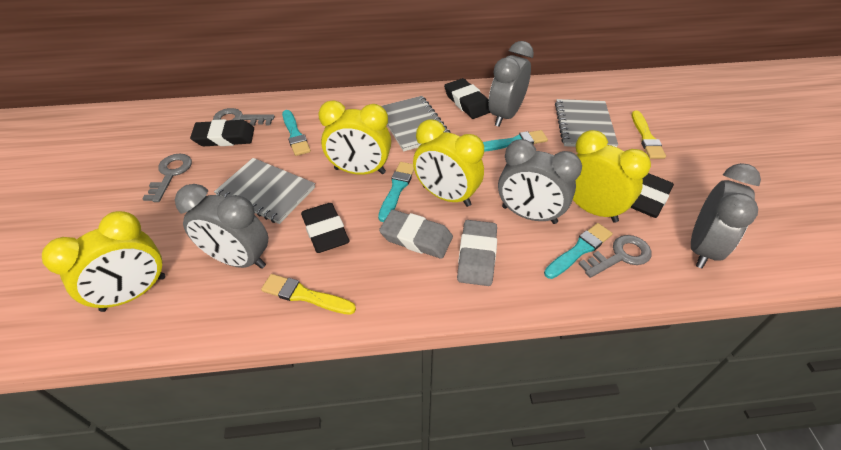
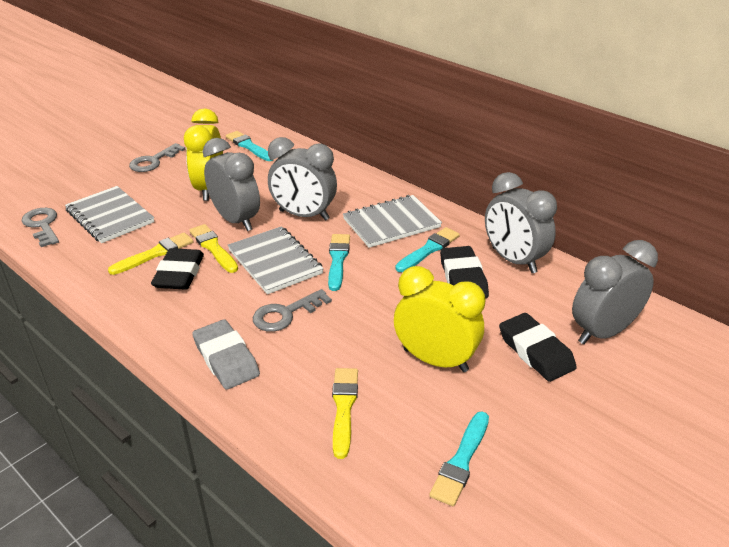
black eraser: 4 -> 3
grey eraser: 2 -> 1
yellow brush: 2 -> 3
yellow clock: 4 -> 2

